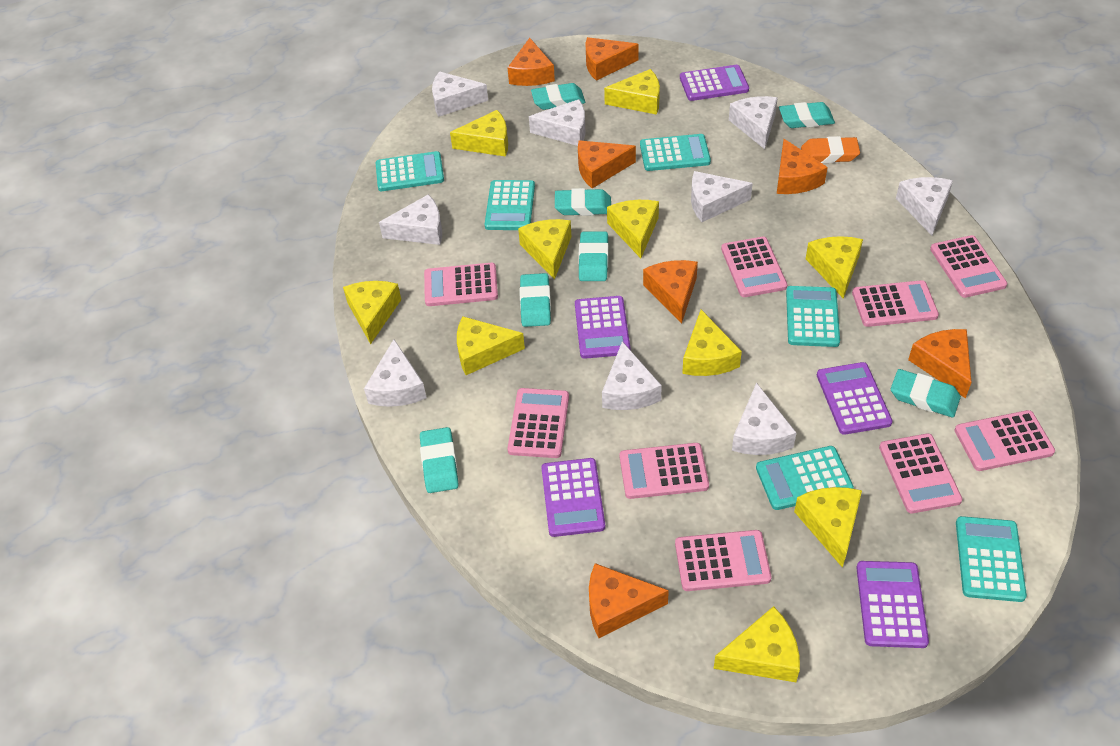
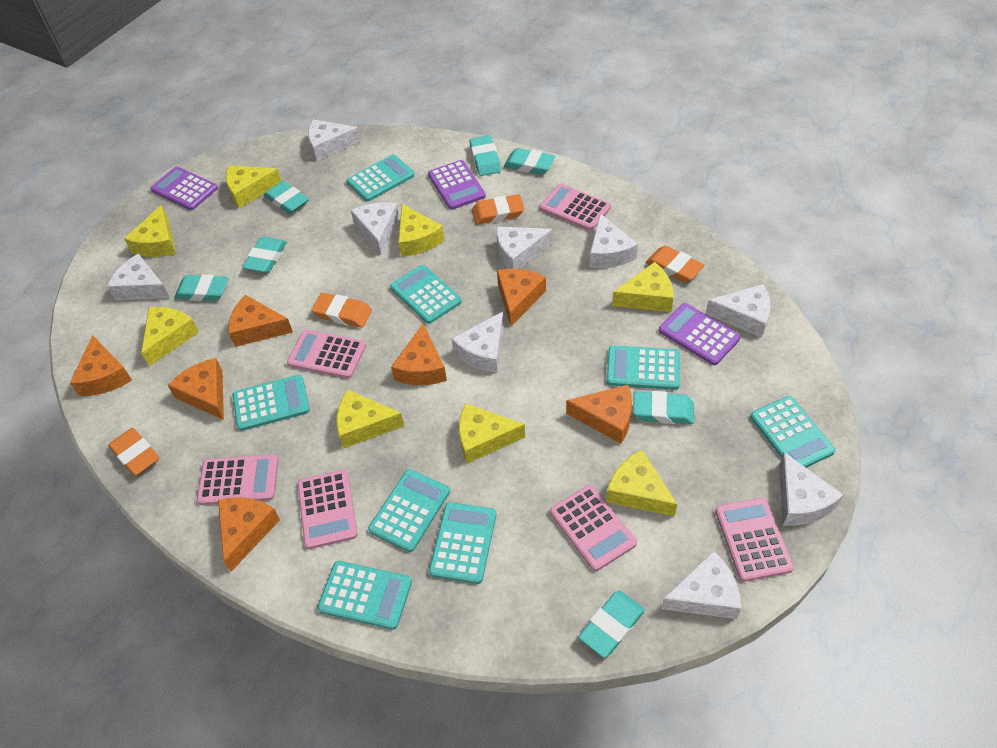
orange eraser: 1 -> 4
pink calculator: 9 -> 6
purple calculator: 5 -> 3
turquoise calculator: 6 -> 8
yellow cheese: 10 -> 8

